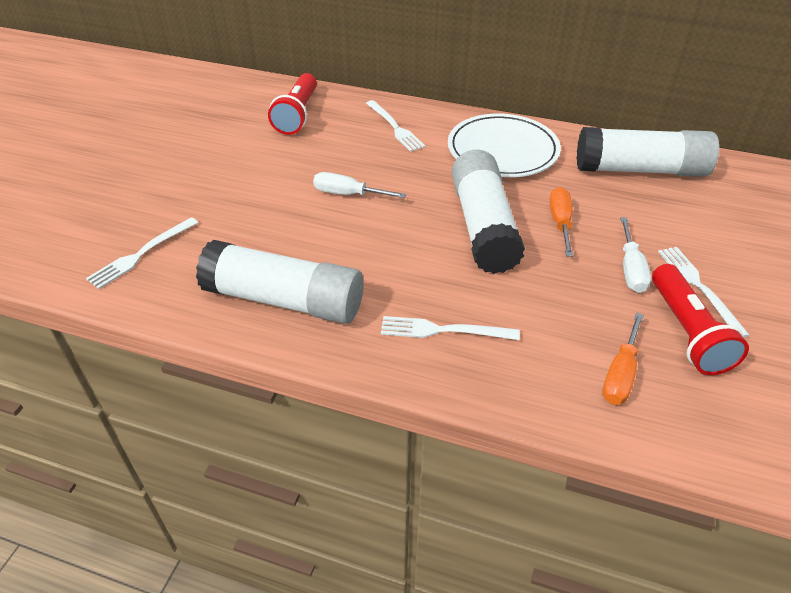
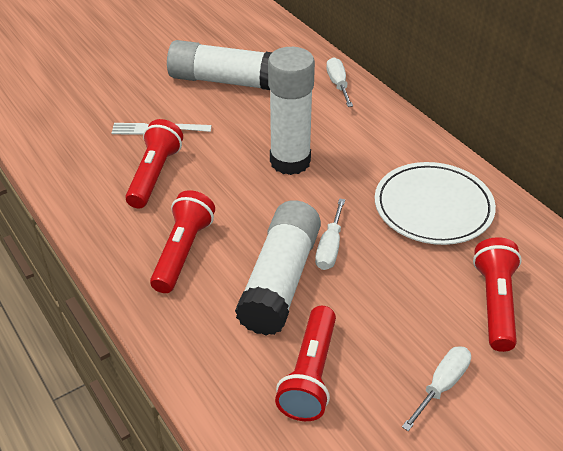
orange screwdriver: 2 -> 0
red flashlight: 2 -> 4
white fork: 4 -> 1
white screwdriver: 2 -> 3

